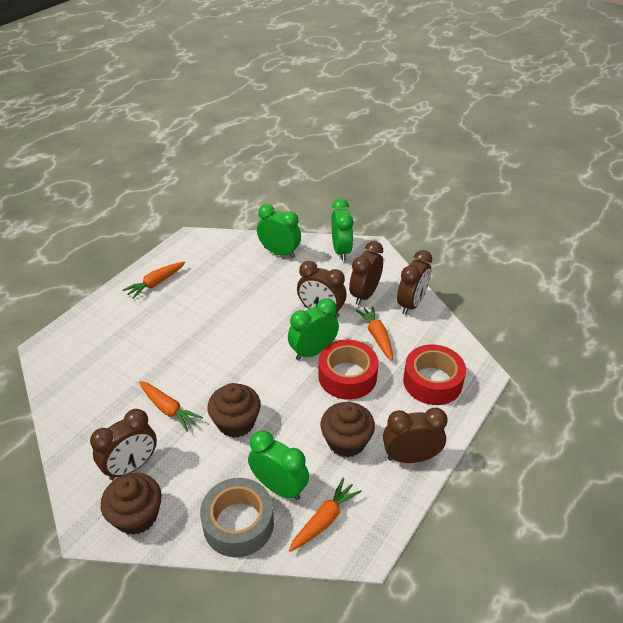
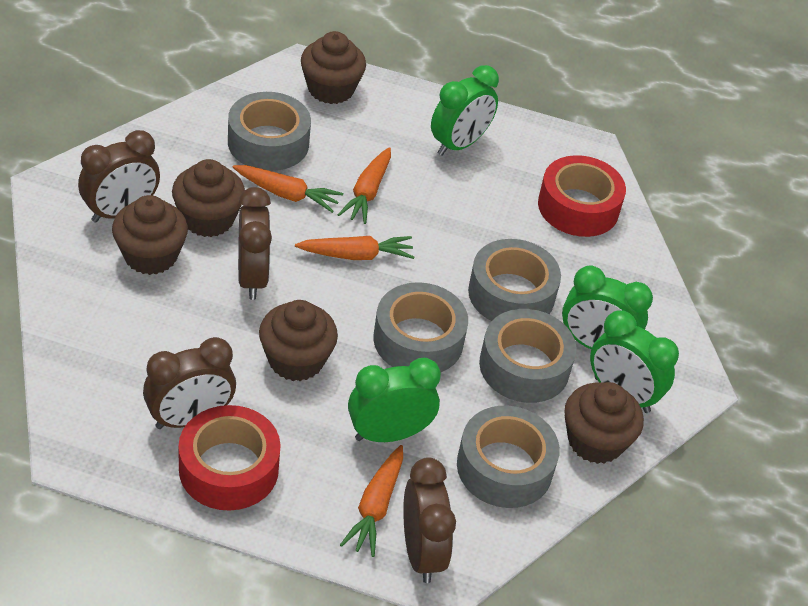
brown clock: 5 -> 4
brown cupcake: 3 -> 5
grey tape: 1 -> 5

